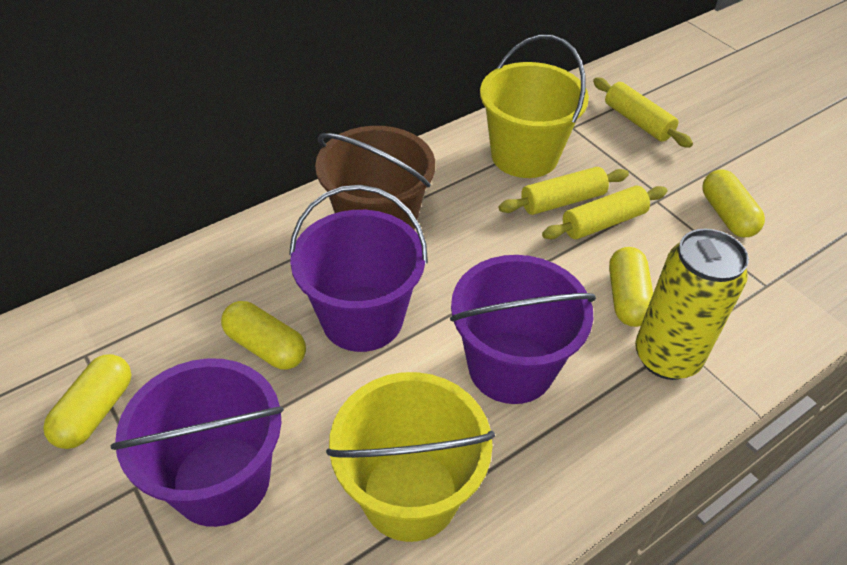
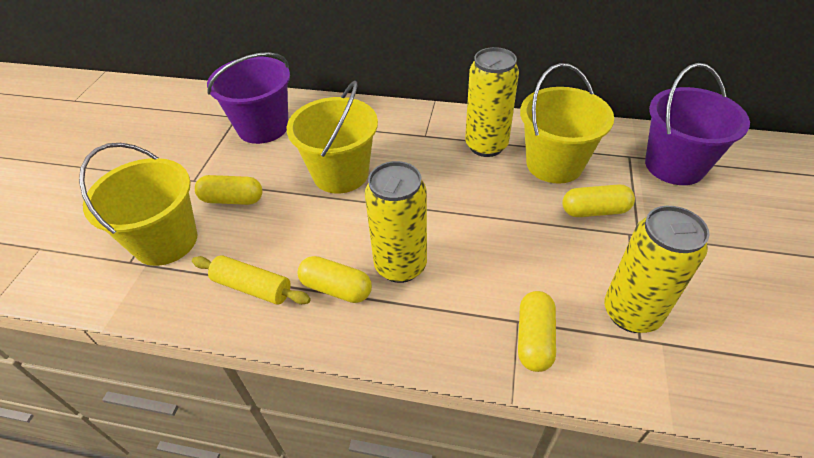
brown bucket: 1 -> 0
purple bucket: 3 -> 2
yellow bucket: 2 -> 3
yellow can: 1 -> 3
yellow rolling pin: 3 -> 1

